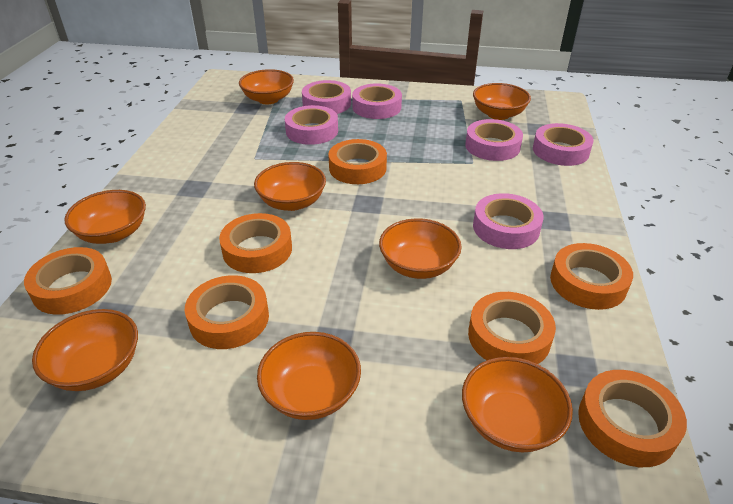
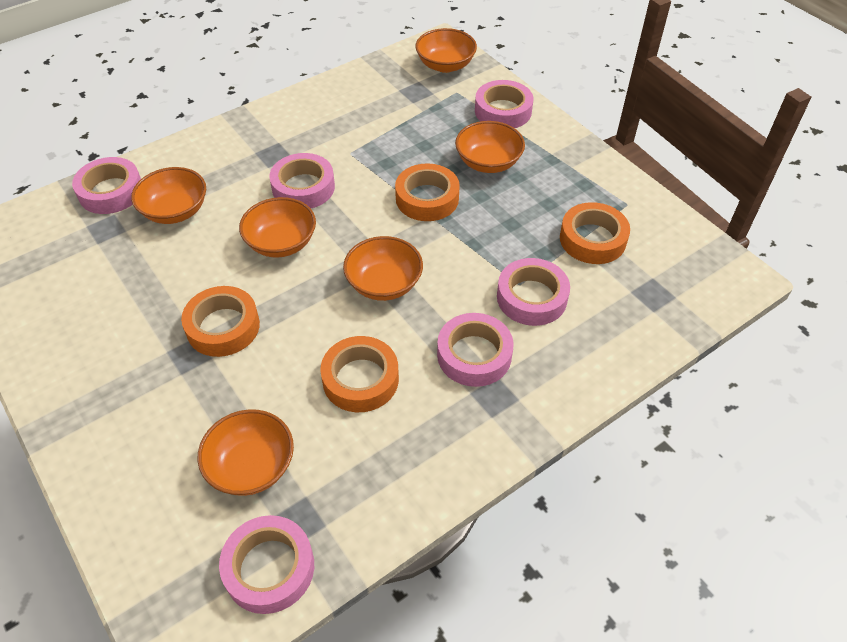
orange bowl: 8 -> 6
orange tape: 7 -> 4

